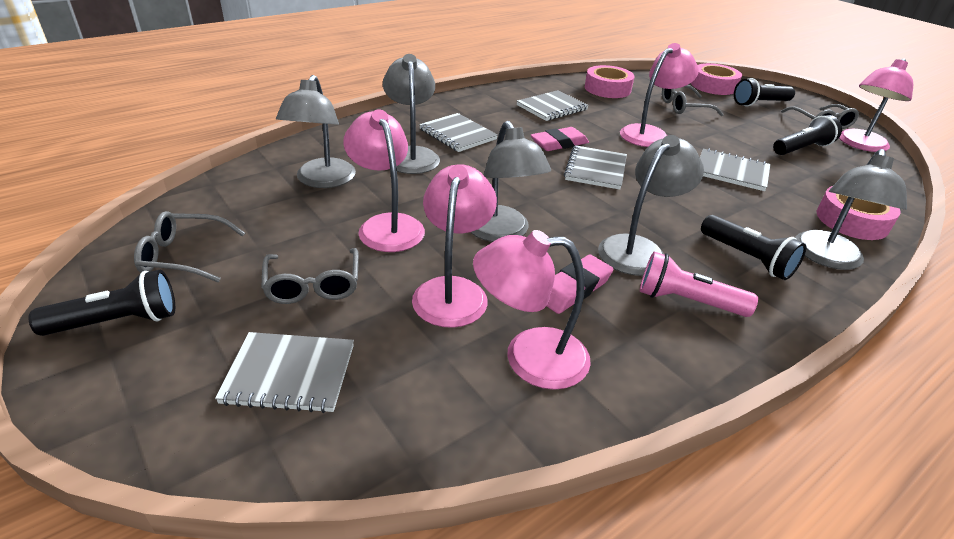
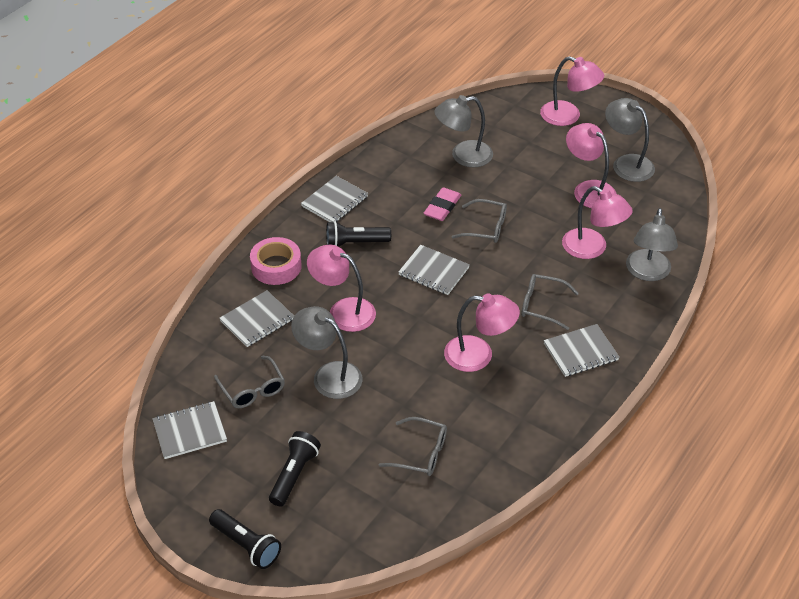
black flashlight: 4 -> 3
grey lamp: 5 -> 4
pink eraser: 2 -> 1
pink flashlight: 1 -> 0
pink tape: 3 -> 1

